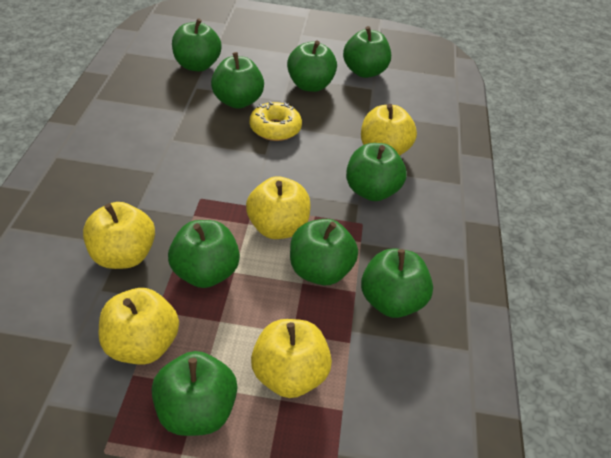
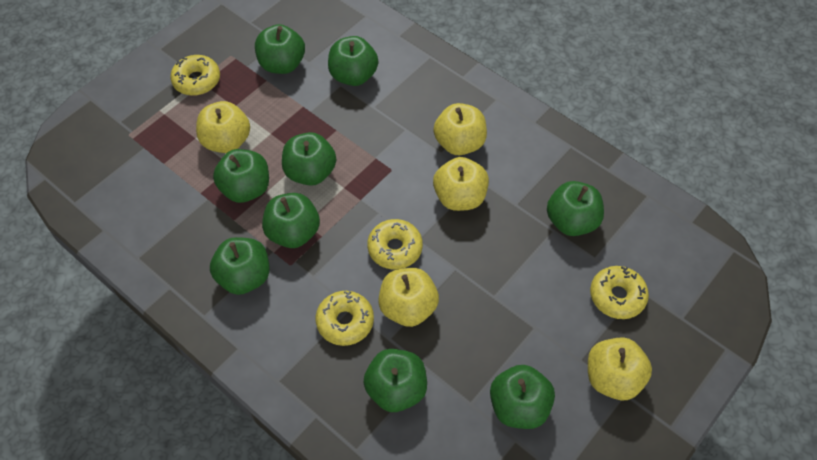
yellow donut: 1 -> 4

